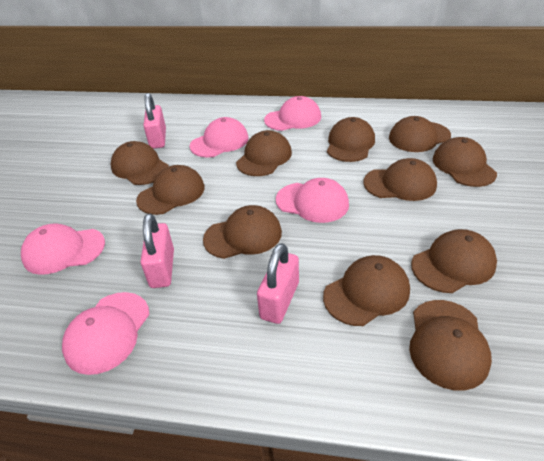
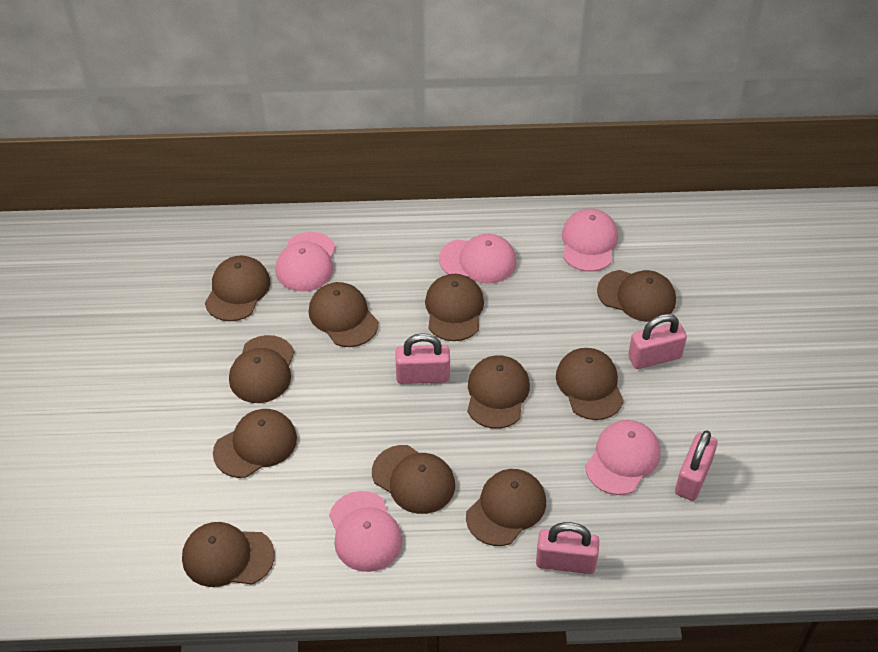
pink padlock: 3 -> 4

